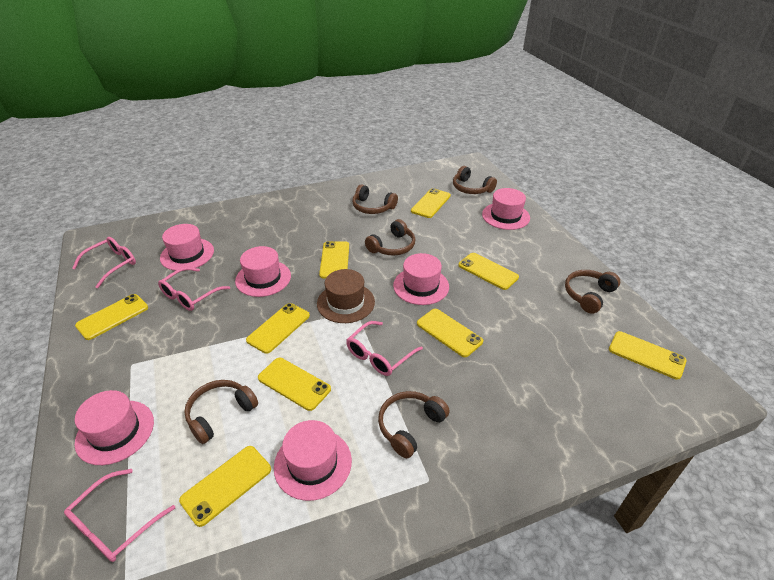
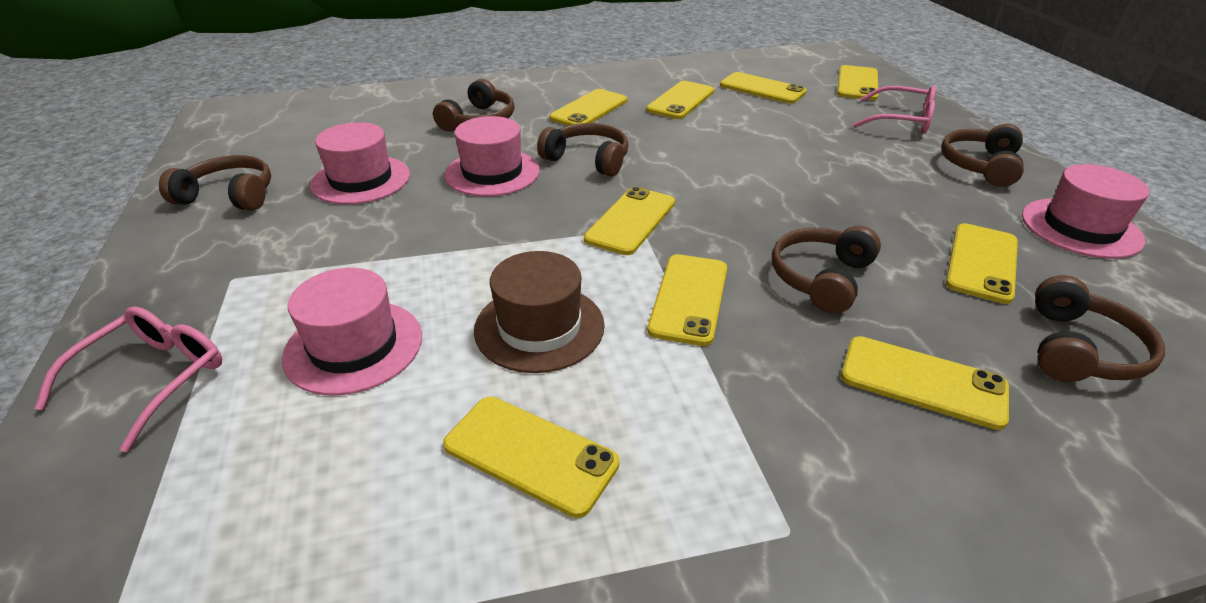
pink glasses: 4 -> 2
pink hat: 6 -> 4

